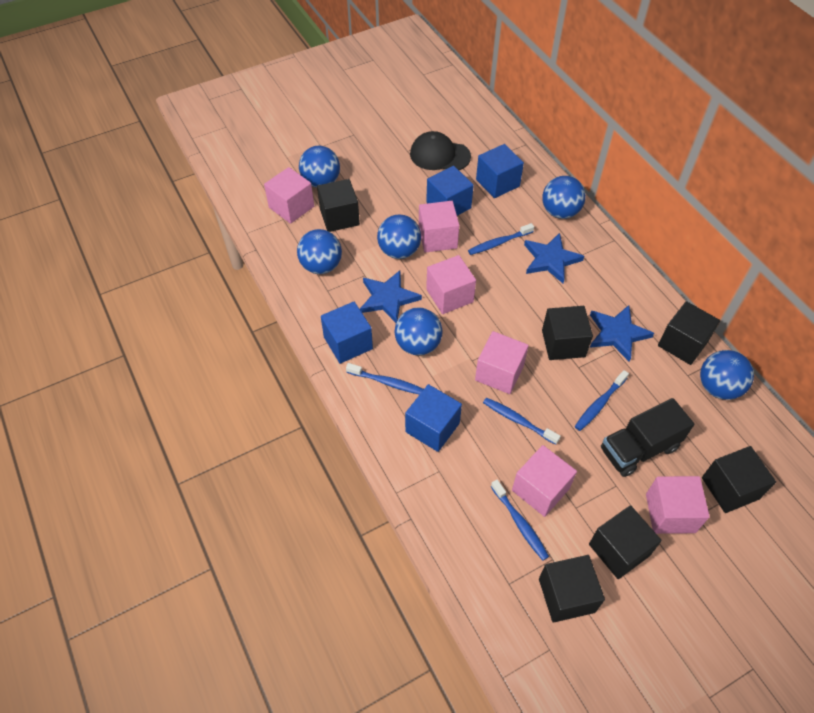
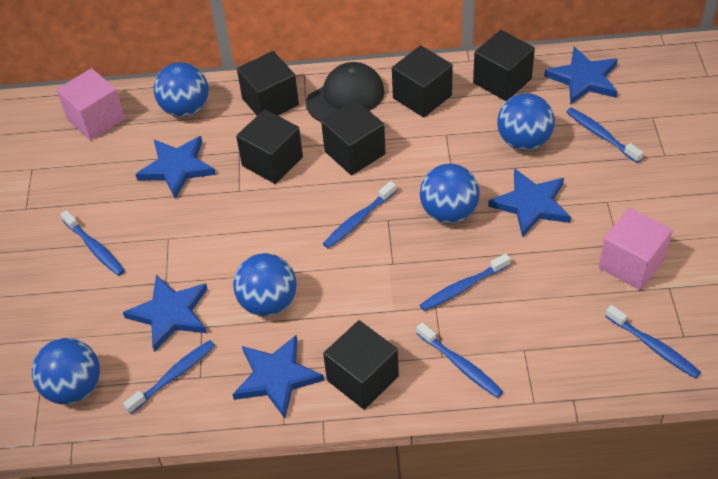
black truck: 1 -> 0
blue ball: 6 -> 5
blue cube: 4 -> 0
blue star: 3 -> 5
blue toothbrush: 5 -> 7
pink cube: 6 -> 2

